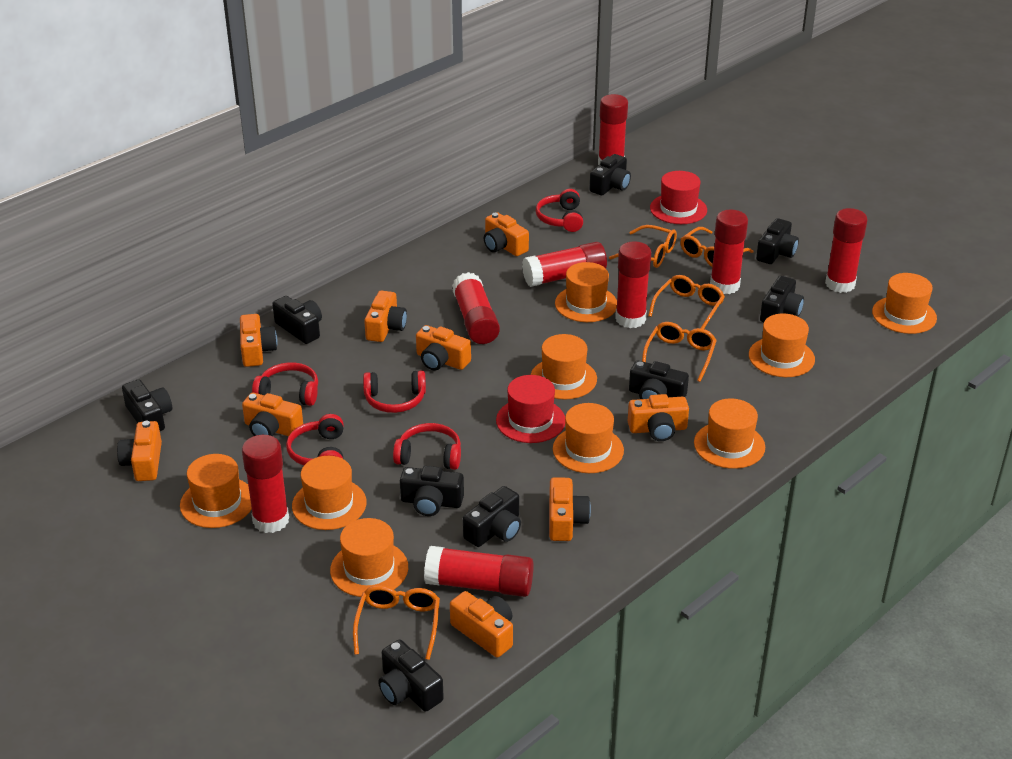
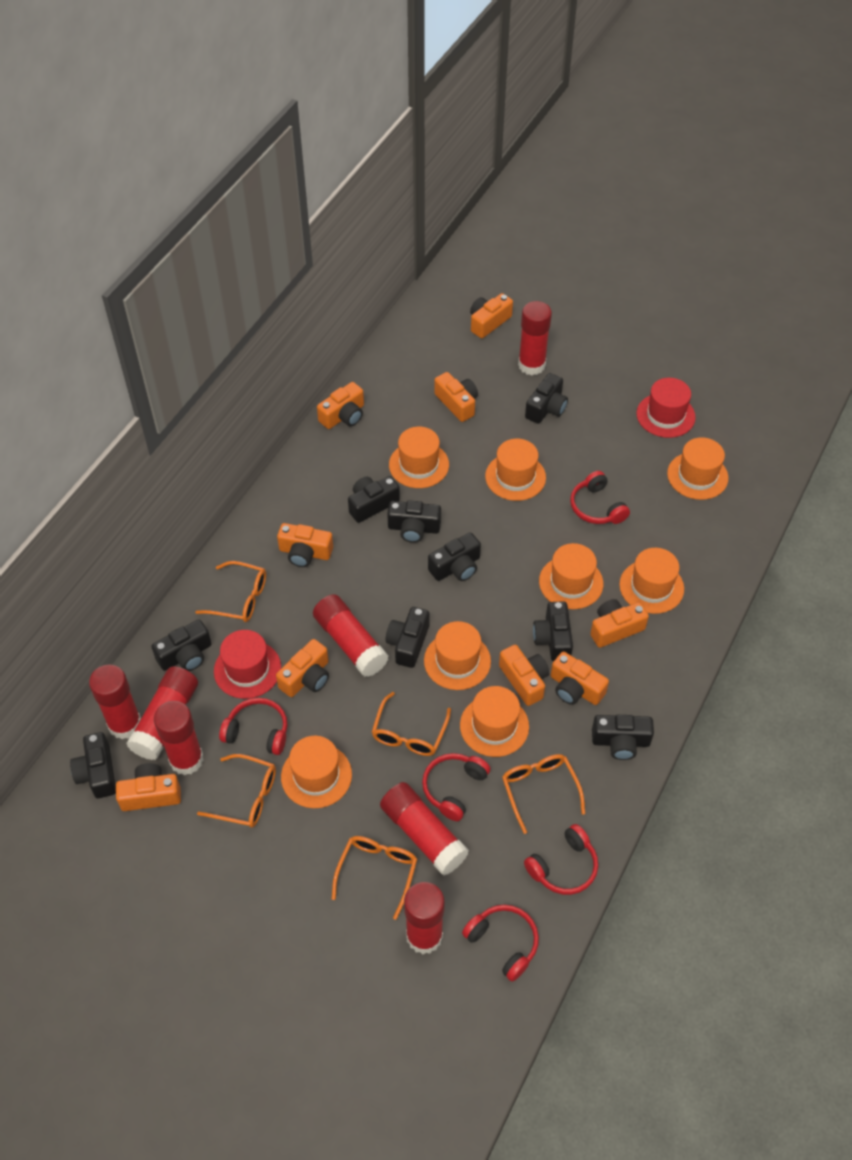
orange hat: 9 -> 8
red glue stick: 8 -> 7

